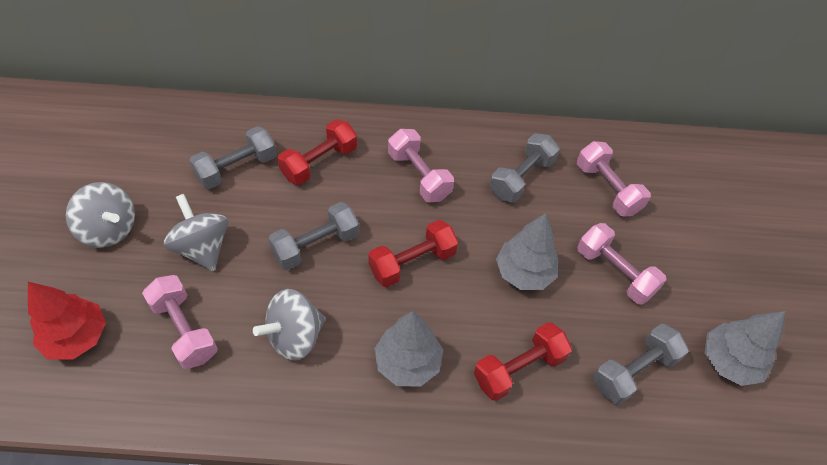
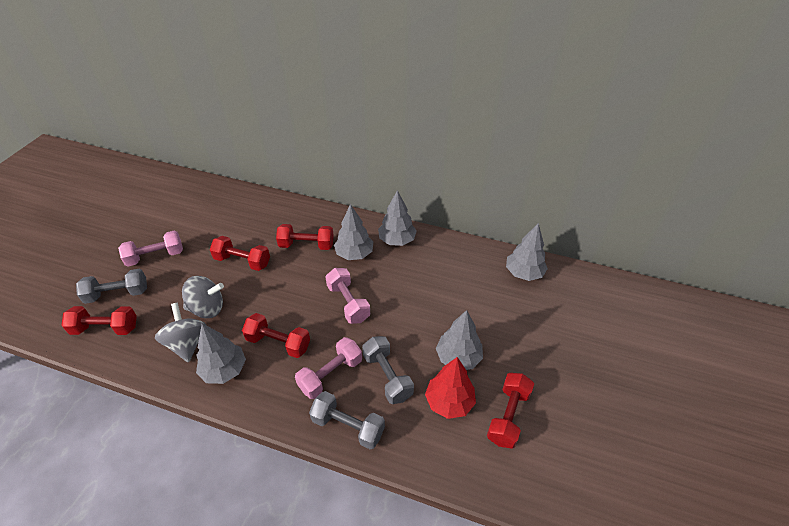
grey dumbbell: 4 -> 3
grey spinning top: 3 -> 2
grey tree: 3 -> 5
pink dumbbell: 4 -> 3
red dumbbell: 3 -> 5

